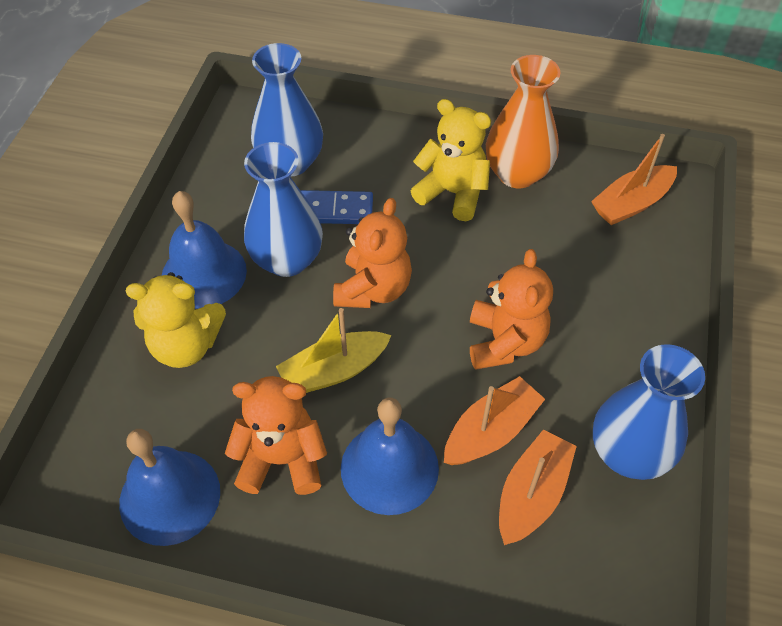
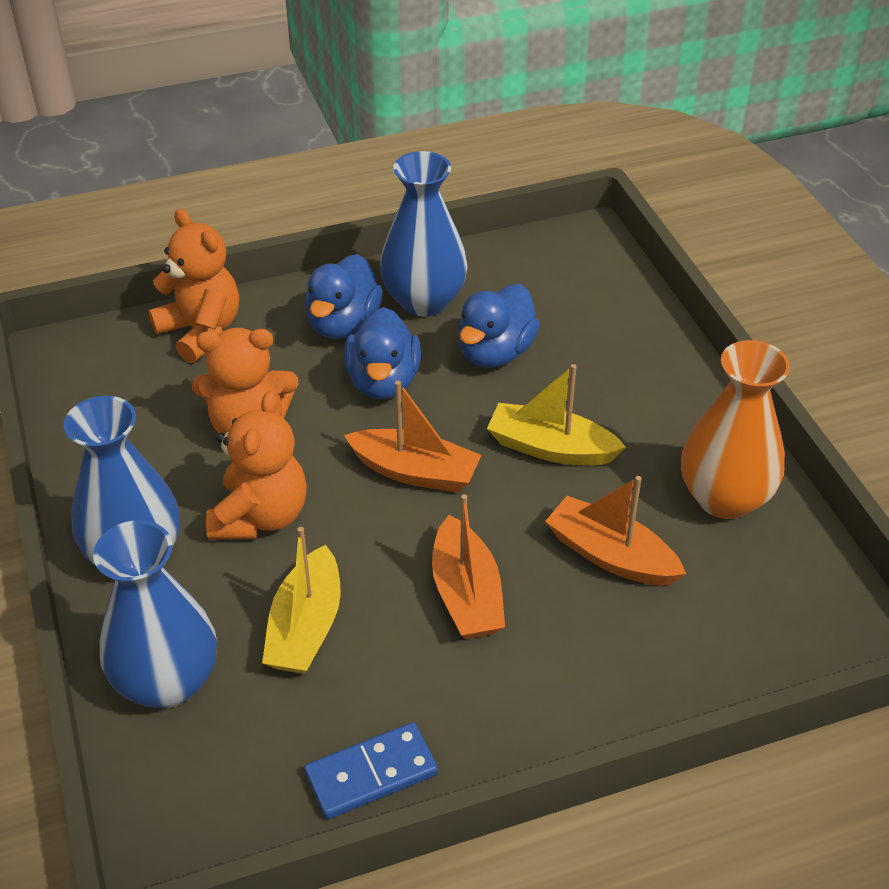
blue bell: 3 -> 0
blue duck: 0 -> 3
yellow boat: 1 -> 2
yellow teddy bear: 2 -> 0

